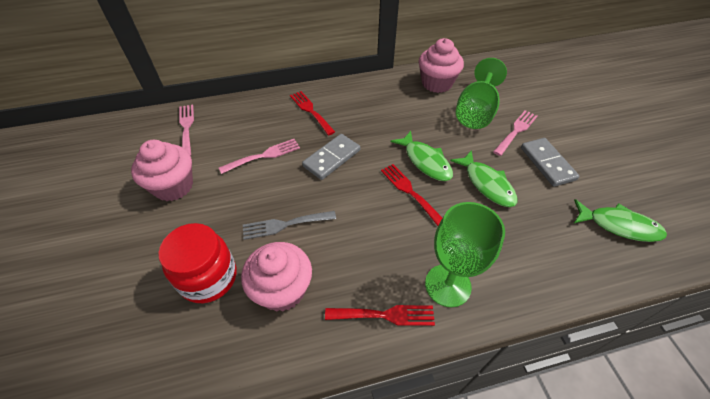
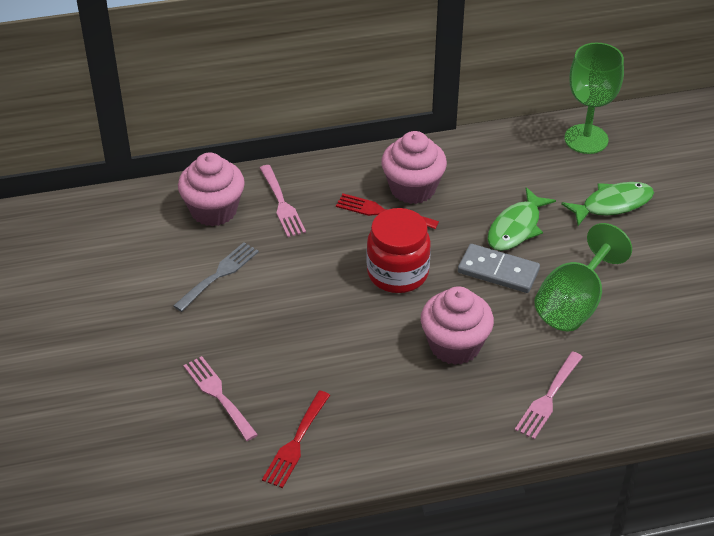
green fish: 3 -> 2
grey domino: 2 -> 1
red fork: 3 -> 2

